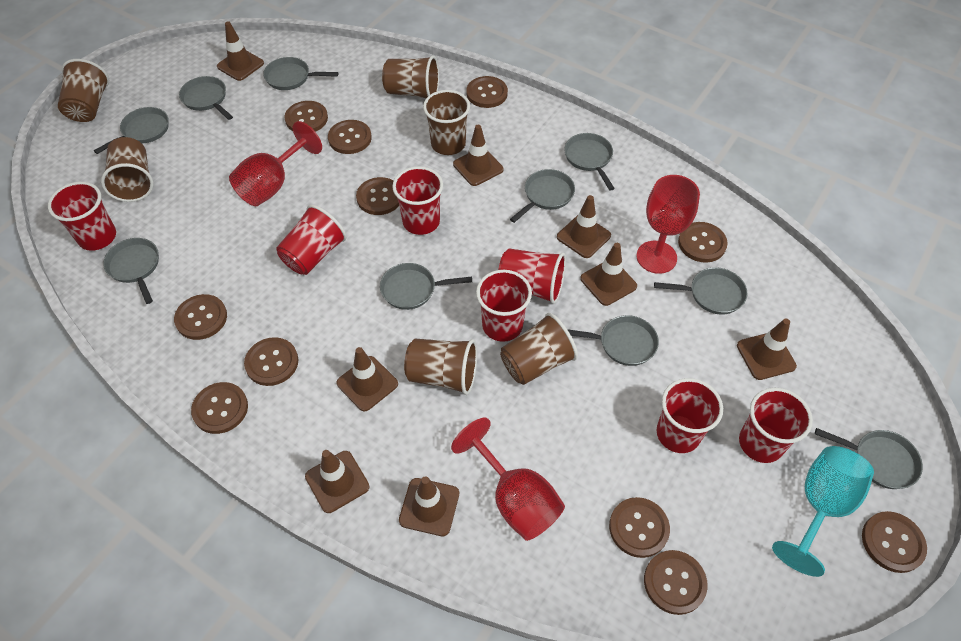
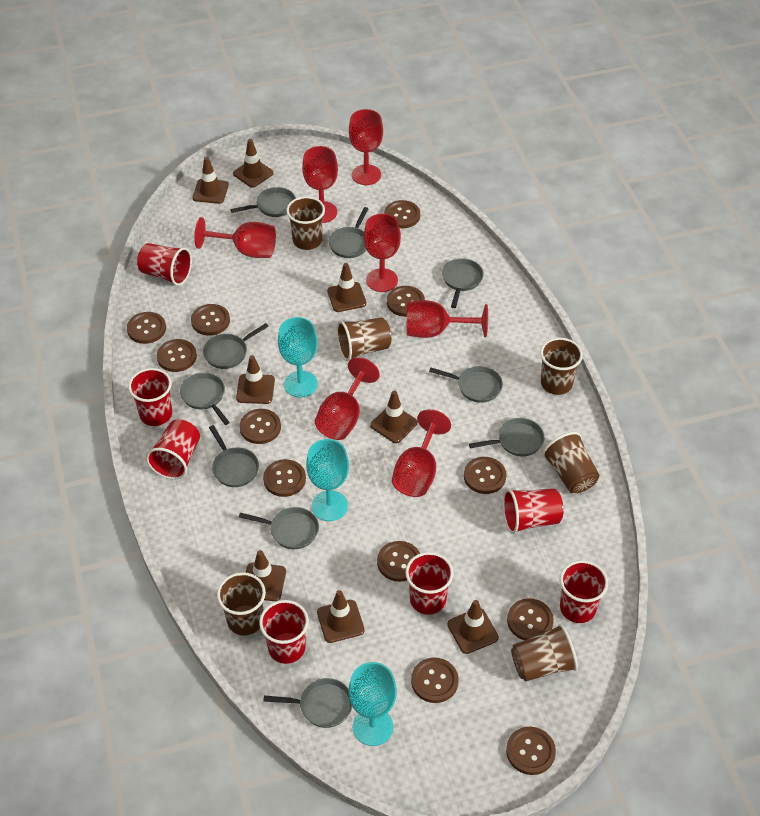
brown button: 11 -> 12
red goblet: 3 -> 7
turquoise goblet: 1 -> 3

